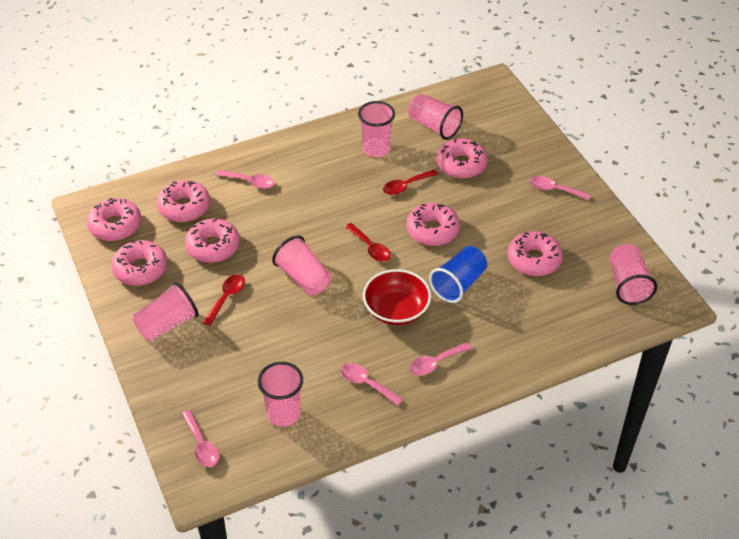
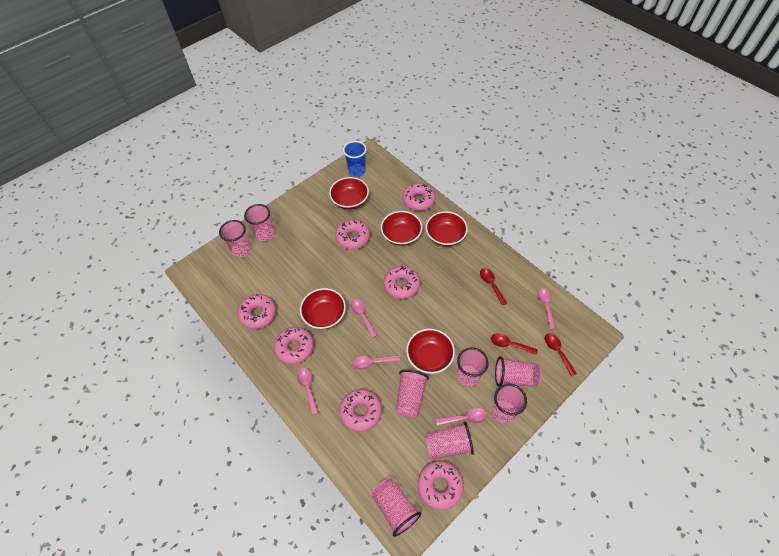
pink cup: 6 -> 8
red bowl: 1 -> 5

